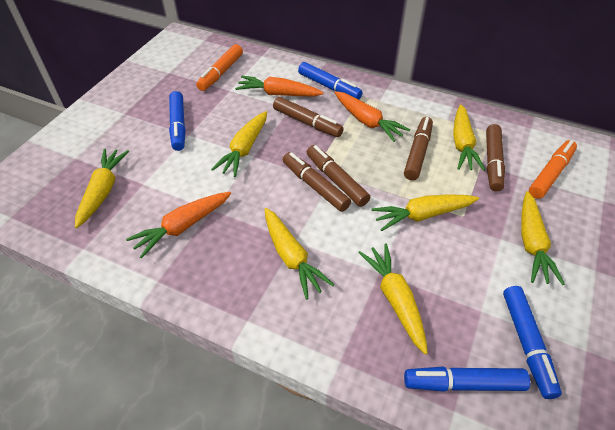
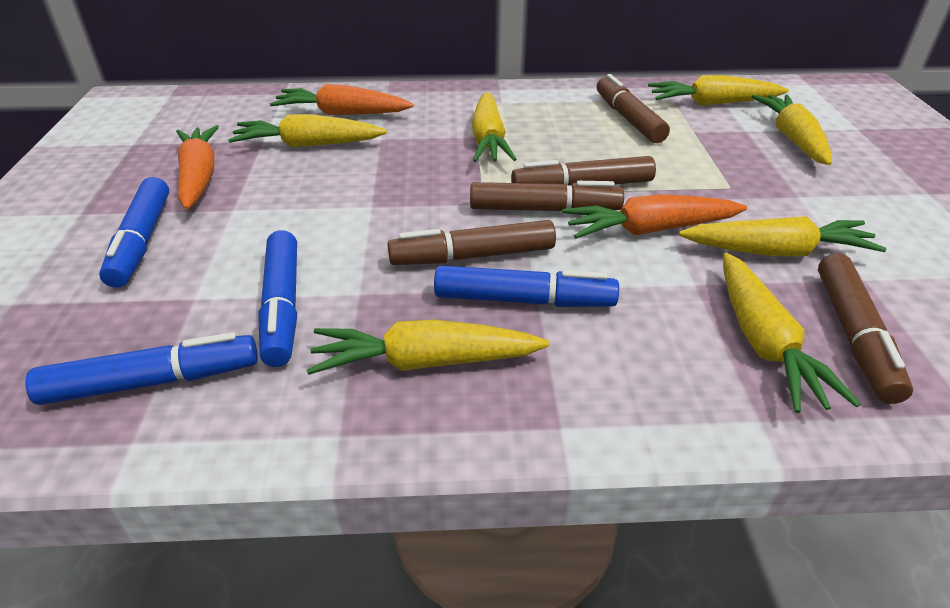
orange marker: 2 -> 0

